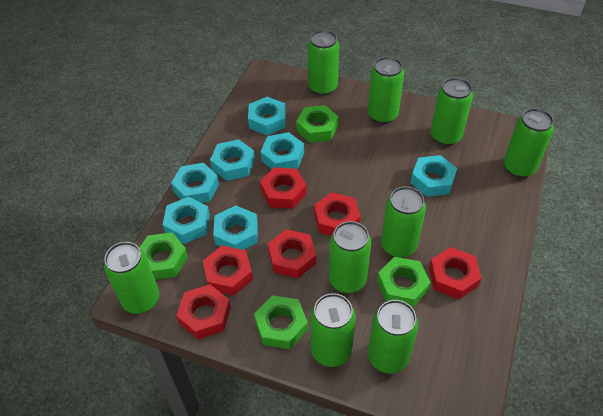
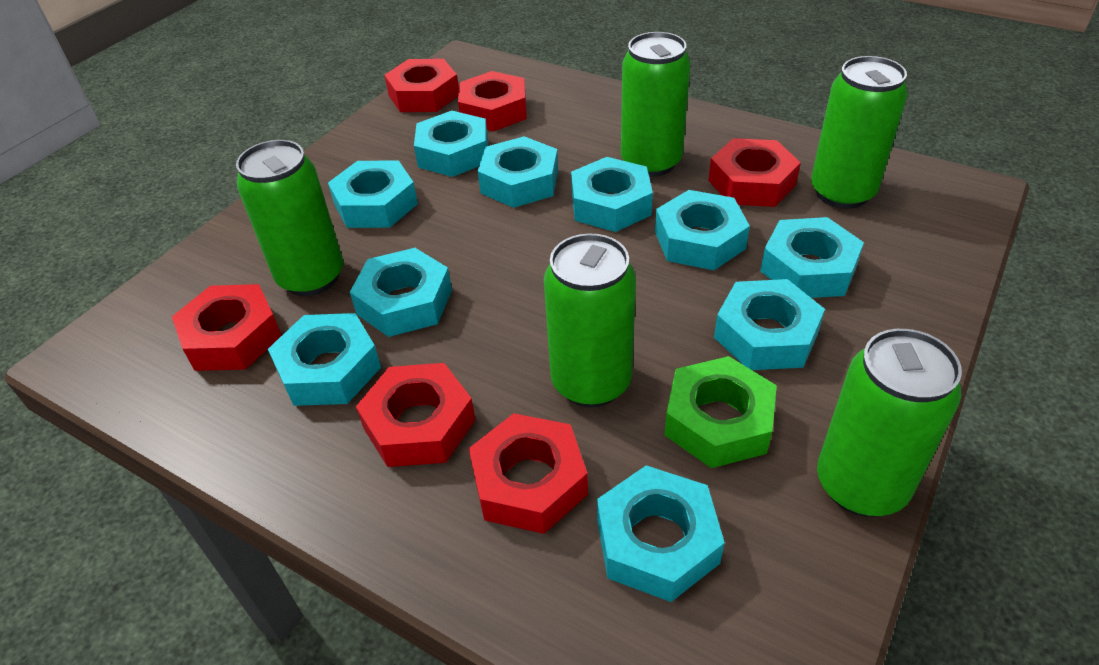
green can: 9 -> 5
green nut: 4 -> 1
turquoise nut: 7 -> 10

